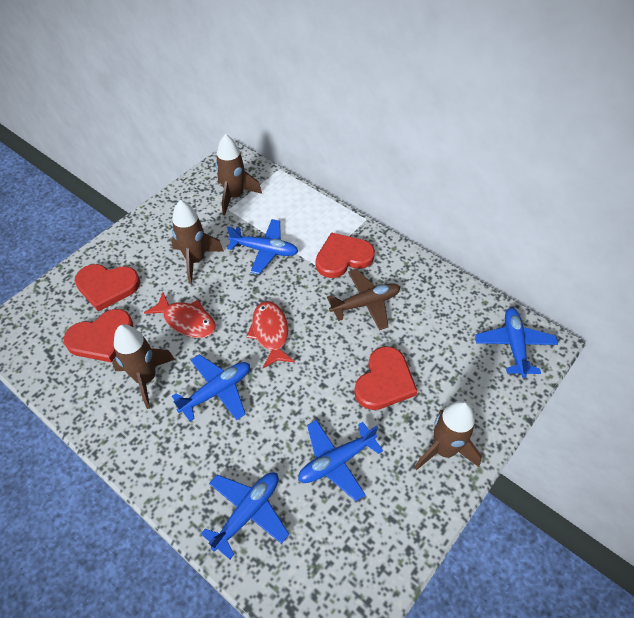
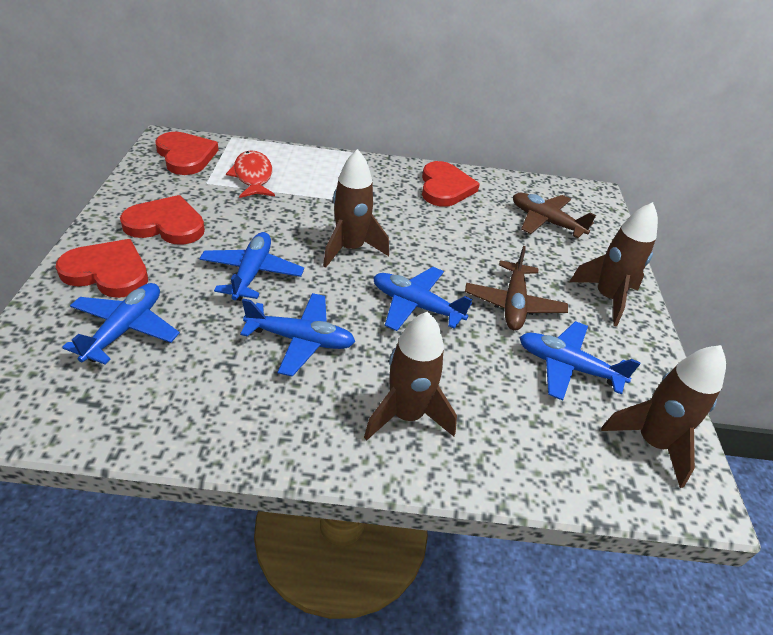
brown plane: 1 -> 2
red fish: 2 -> 1

